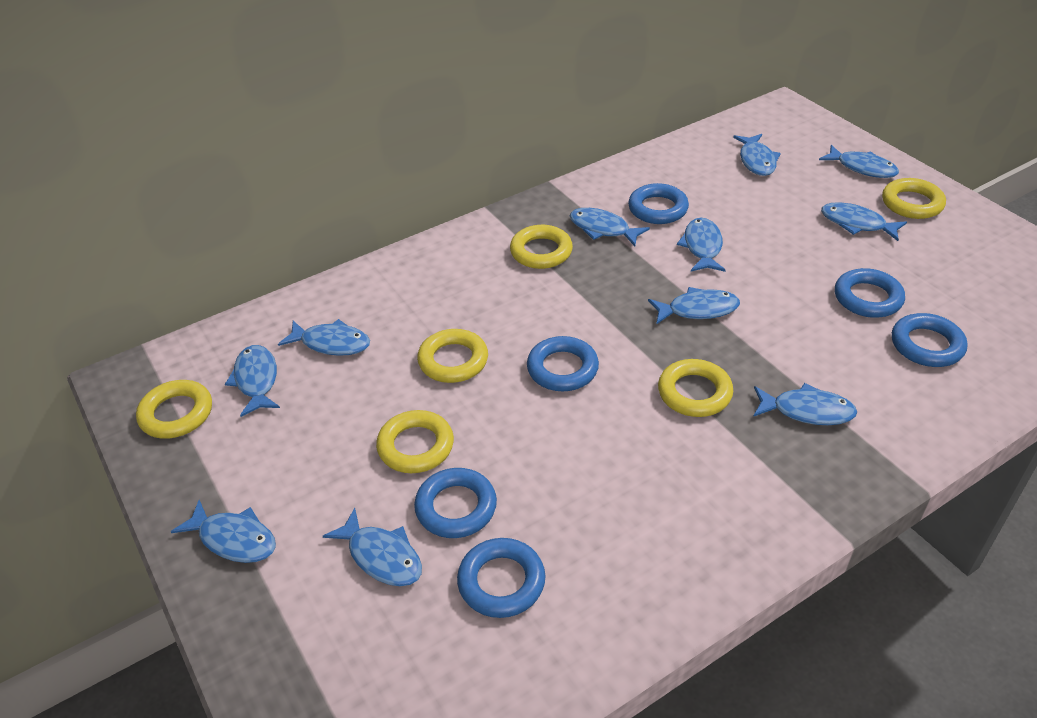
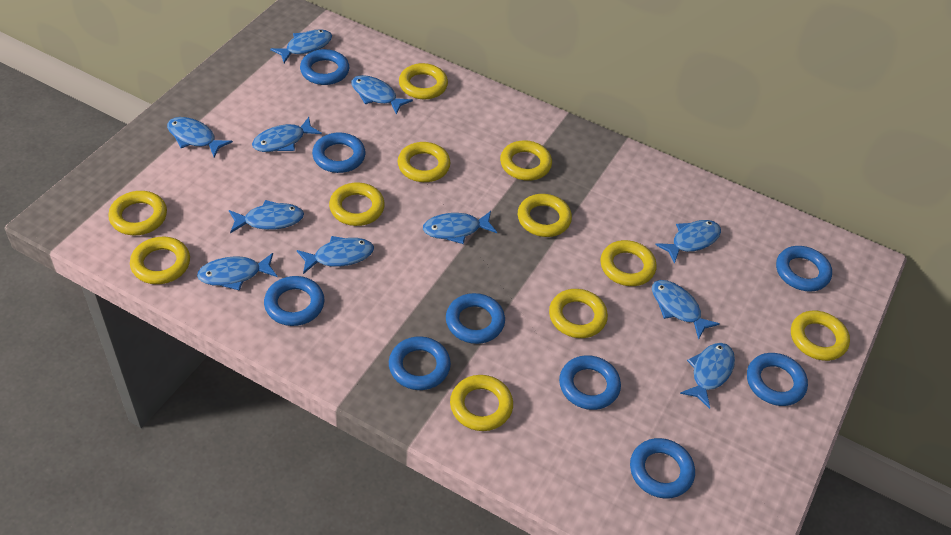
blue ring: 6 -> 9
yellow ring: 6 -> 11

